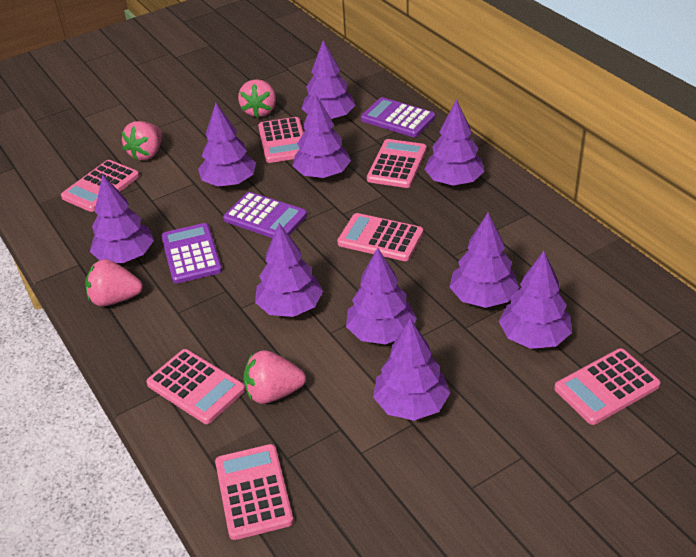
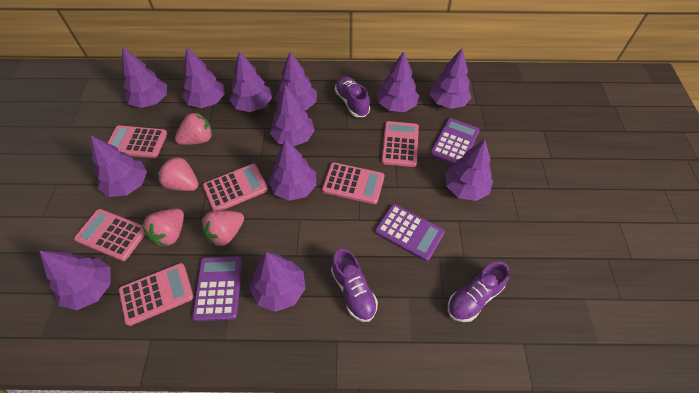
pink calculator: 7 -> 6
purple shoe: 0 -> 3
purple tree: 10 -> 12

